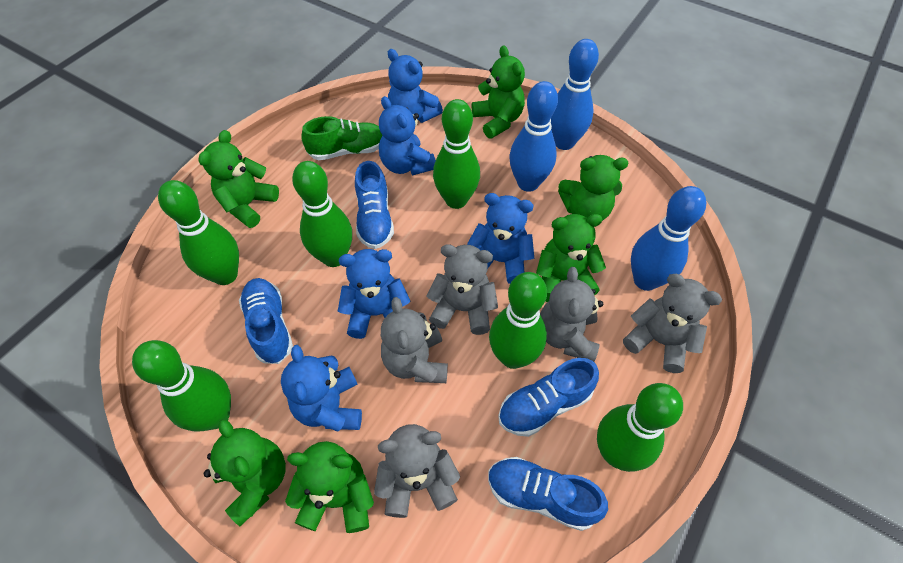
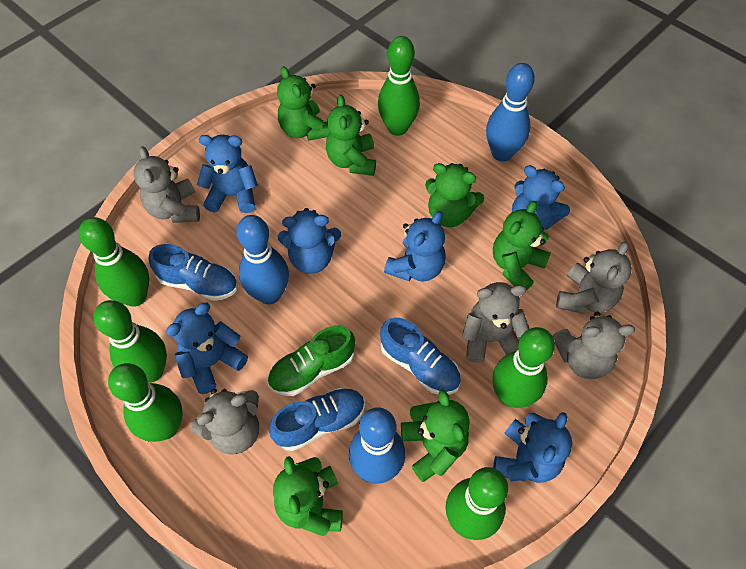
blue shoe: 4 -> 3
blue teddy bear: 5 -> 6

